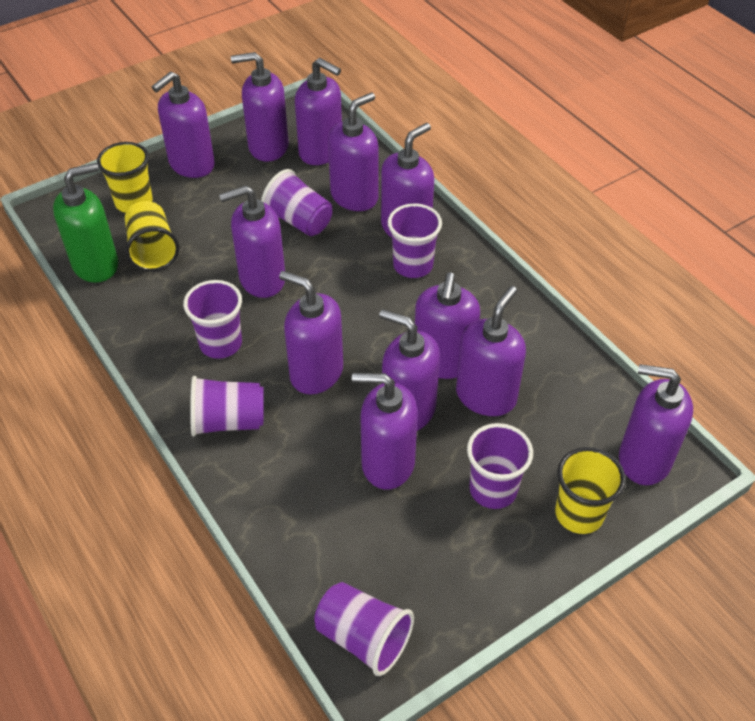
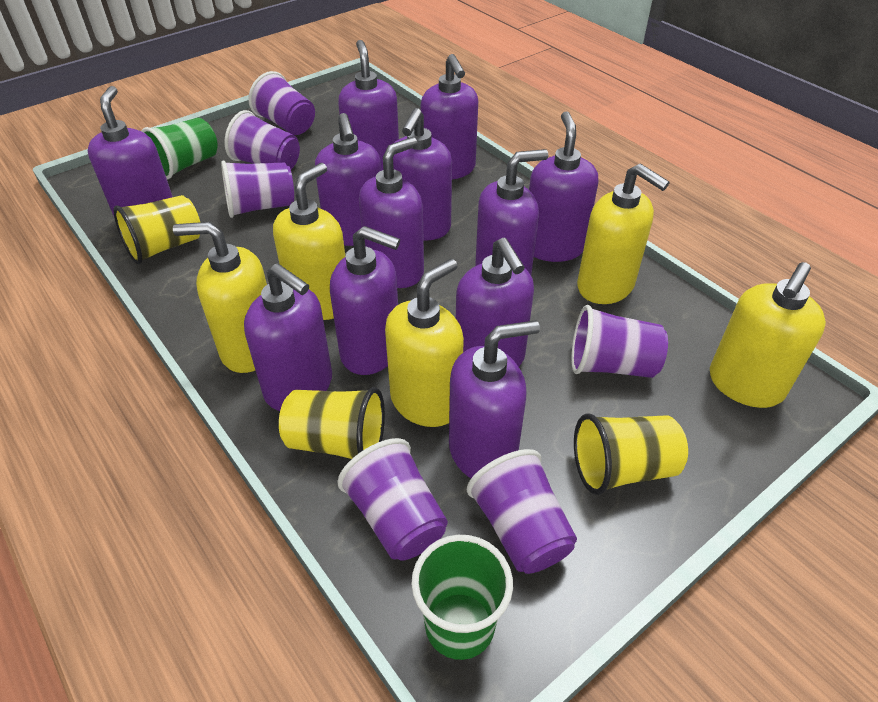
green cup: 0 -> 2
green soap dispenser: 1 -> 0
yellow soap dispenser: 0 -> 5

